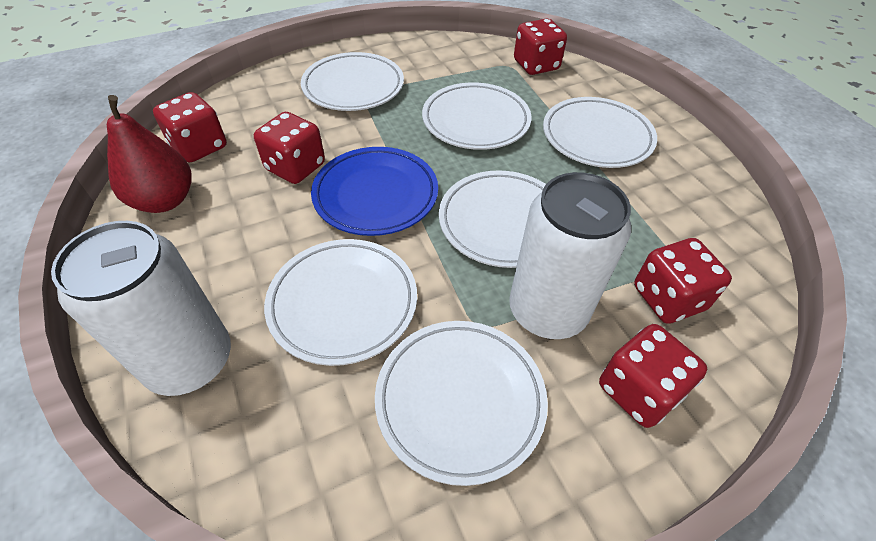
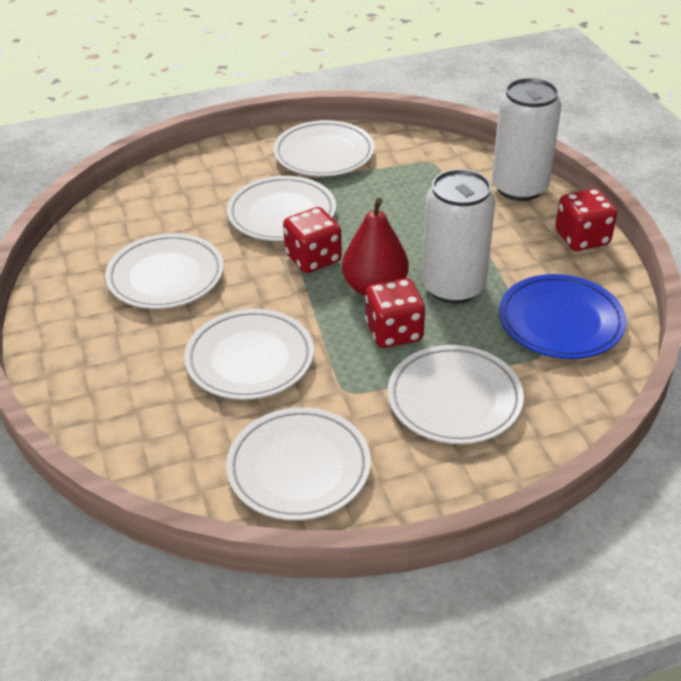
red dice: 5 -> 3

